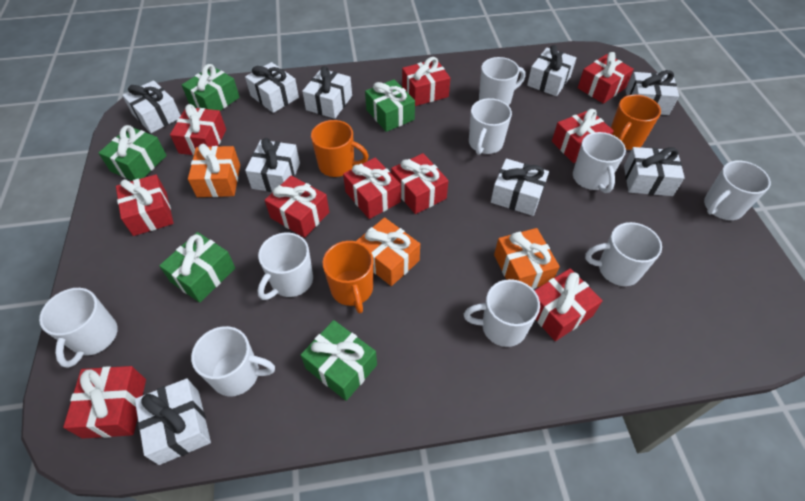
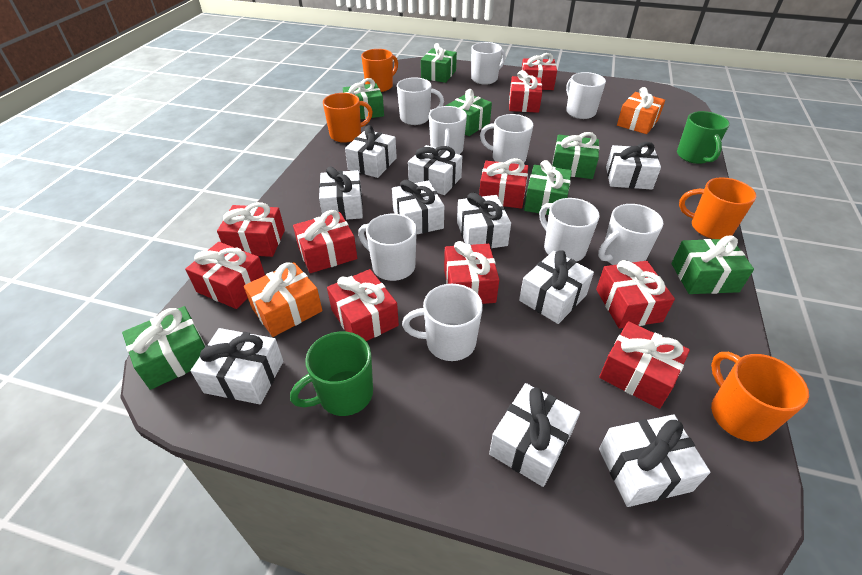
green gift: 5 -> 7
green mug: 0 -> 2
orange gift: 3 -> 2
orange mug: 3 -> 4
white gift: 9 -> 10

